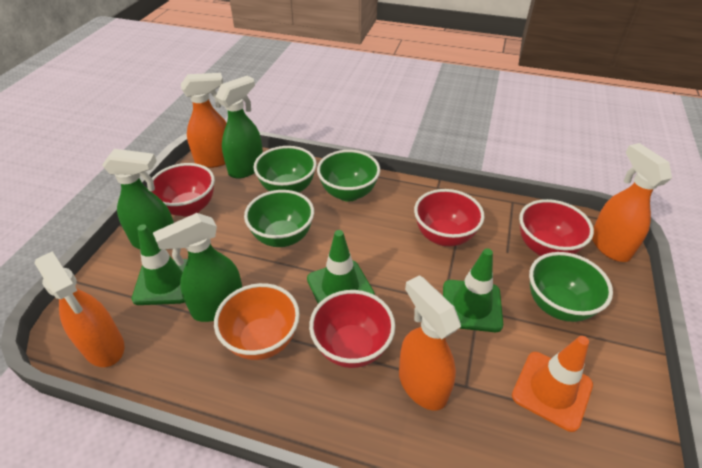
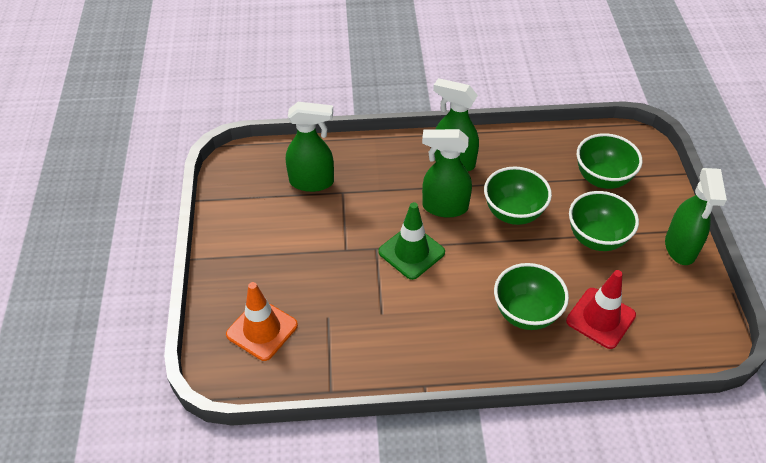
green spray bottle: 3 -> 4
green traffic cone: 3 -> 1
orange bowl: 1 -> 0
orange spray bottle: 4 -> 0
red bowl: 4 -> 0
red traffic cone: 0 -> 1

